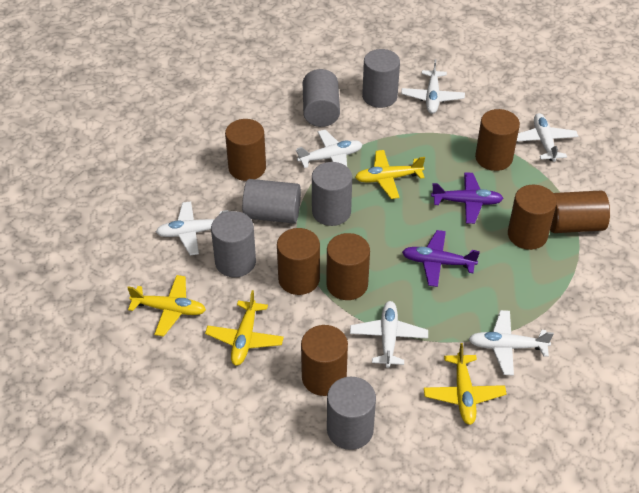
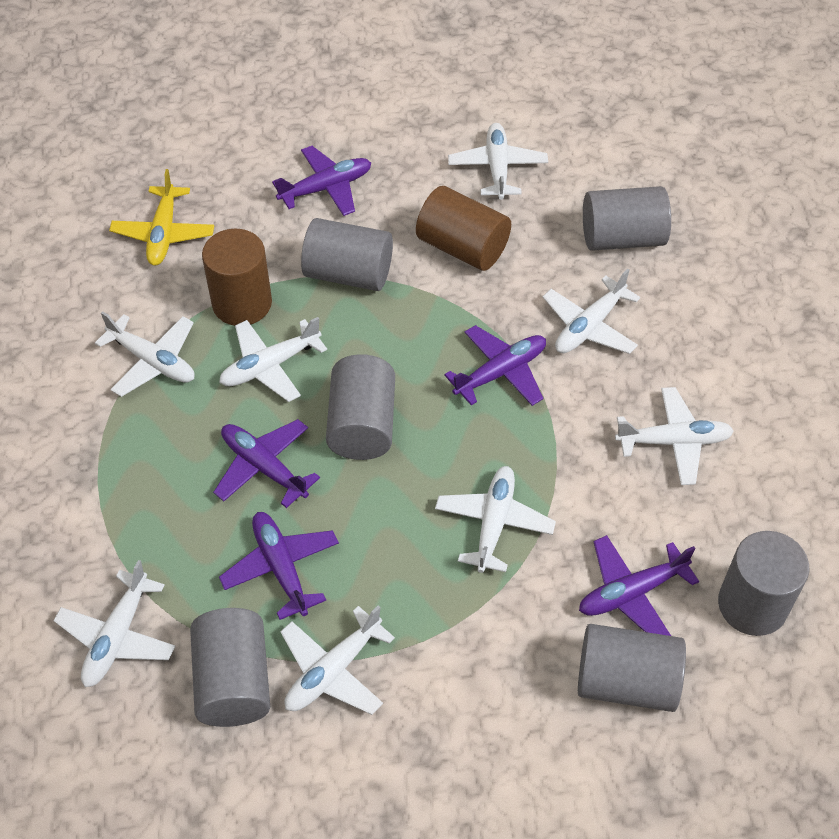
brown cylinder: 7 -> 2
purple plane: 2 -> 5
white plane: 6 -> 8
yellow plane: 4 -> 1

